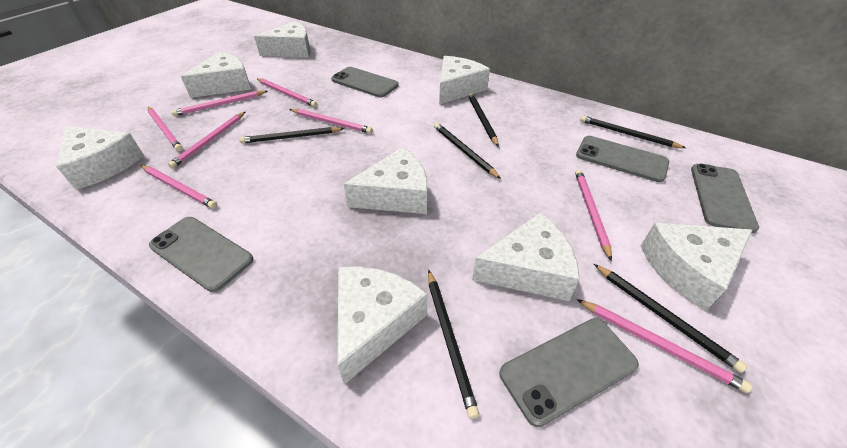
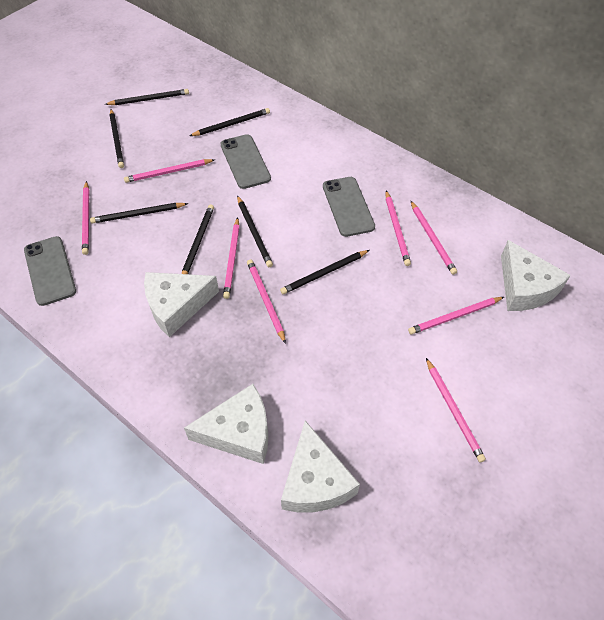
black pencil: 6 -> 7
grey phone: 5 -> 3
white cheese: 8 -> 4

